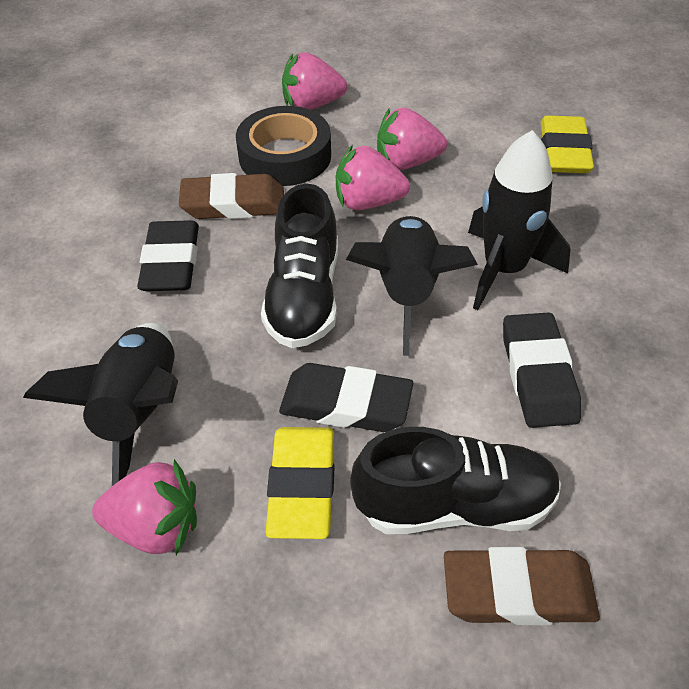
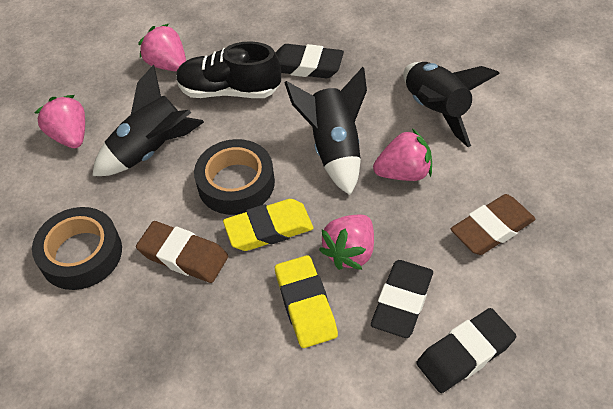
black shoe: 2 -> 1
black tape: 1 -> 2

